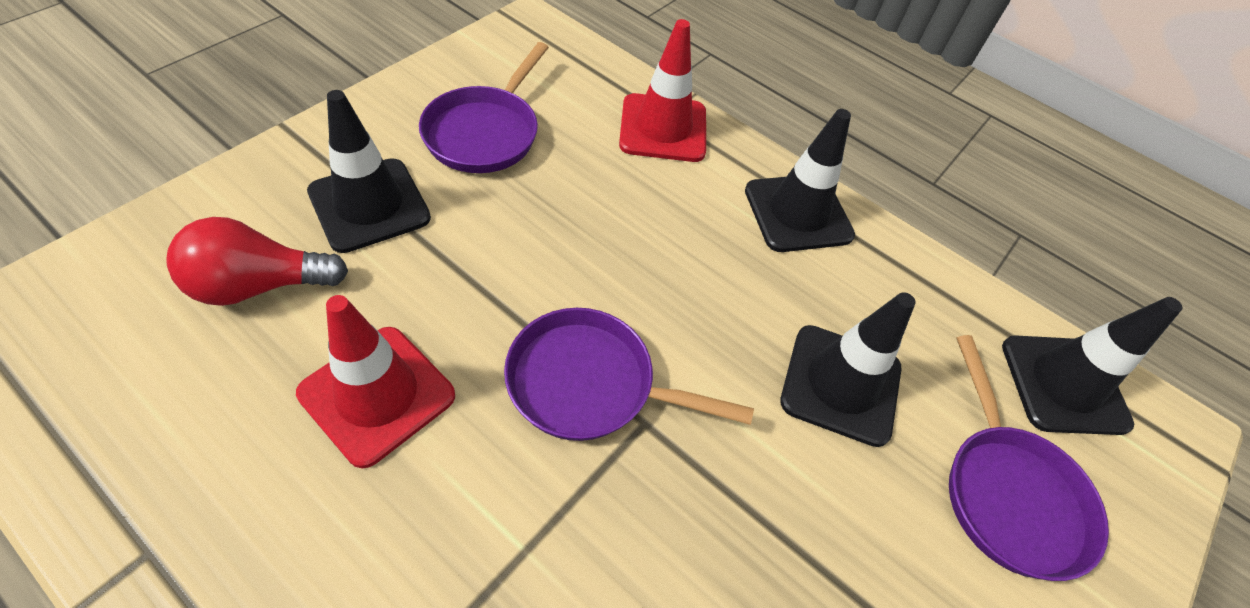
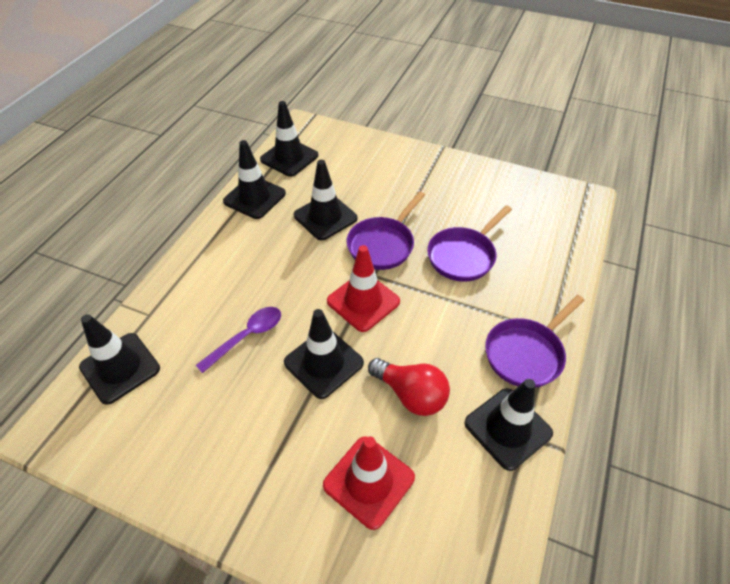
black traffic cone: 4 -> 6
purple spoon: 0 -> 1

